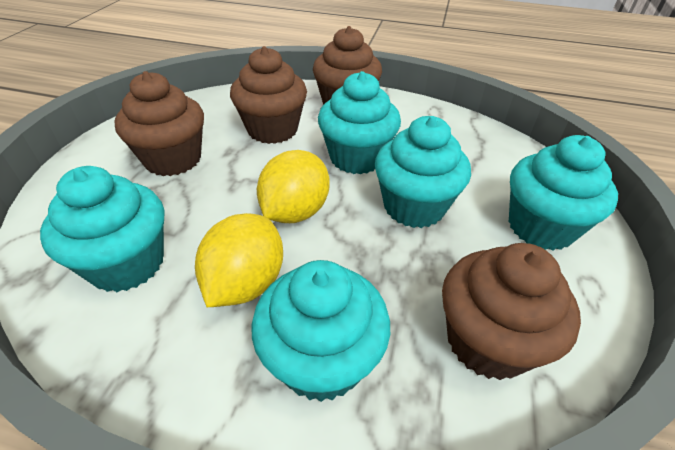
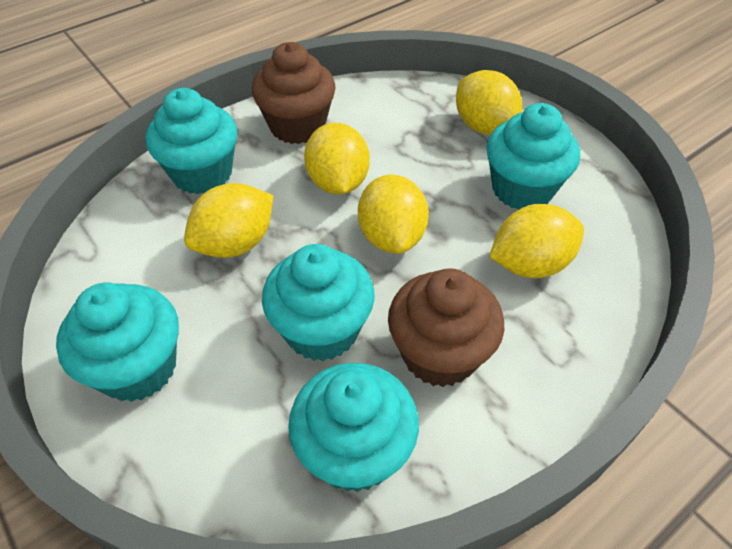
brown cupcake: 4 -> 2
yellow lemon: 2 -> 5

